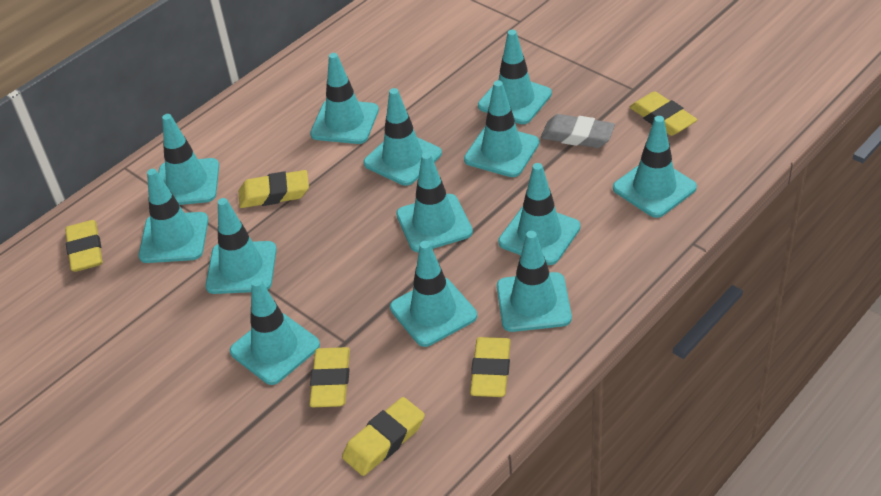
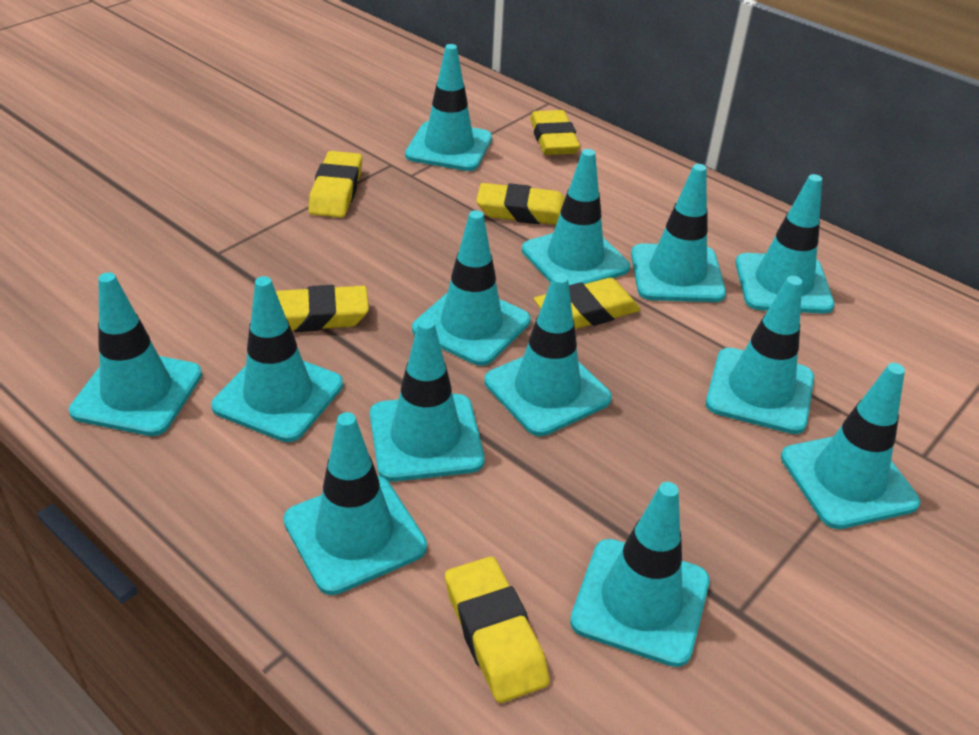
grey eraser: 1 -> 0

